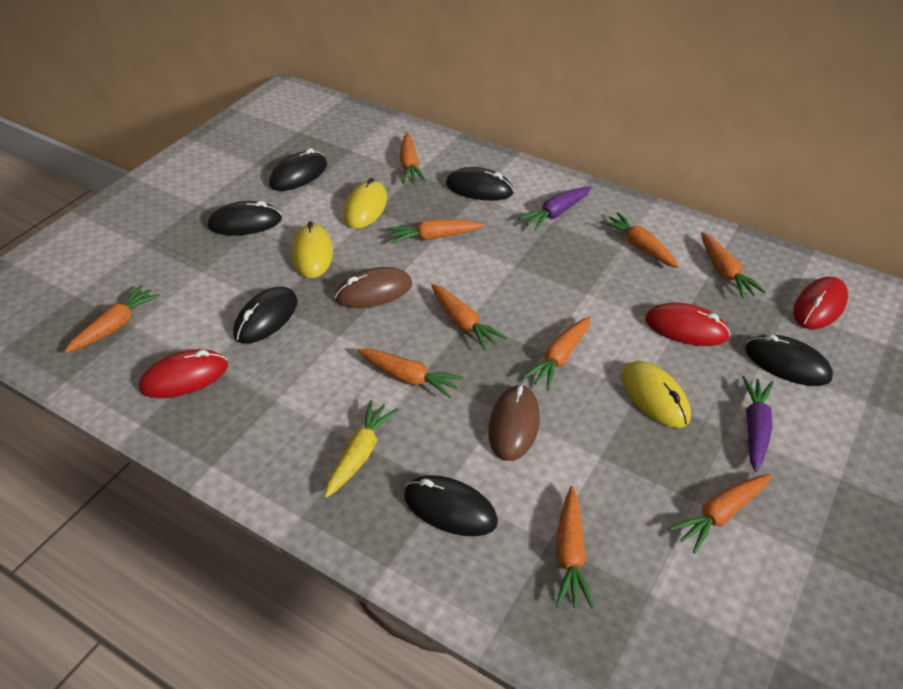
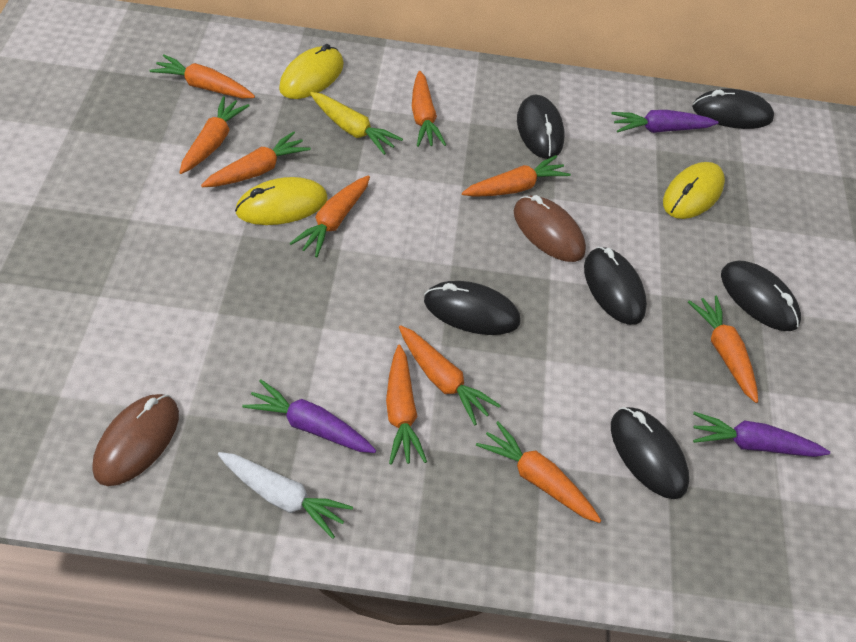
purple carrot: 2 -> 3
red mouse: 3 -> 0
white carrot: 0 -> 1

